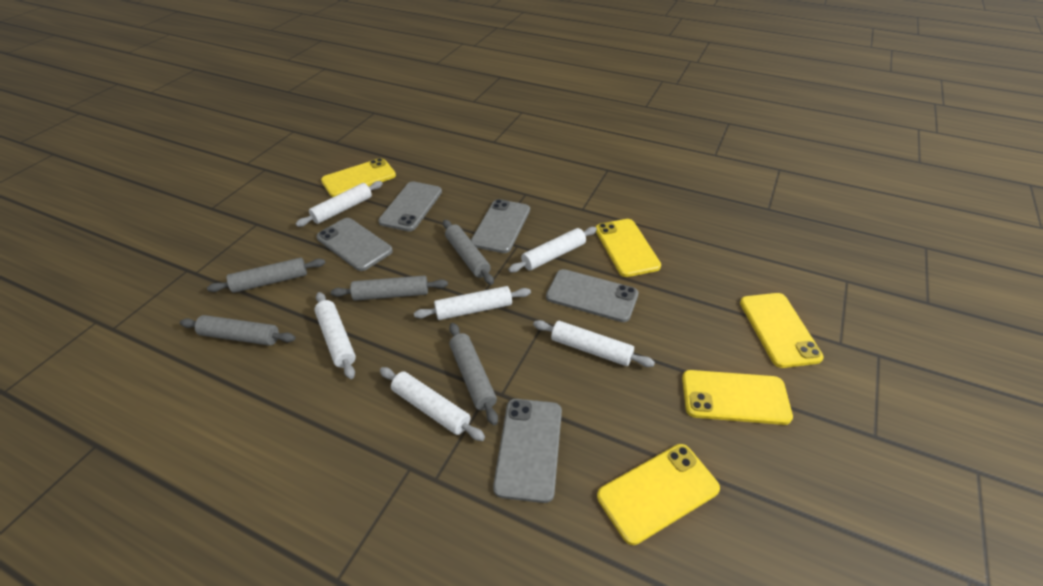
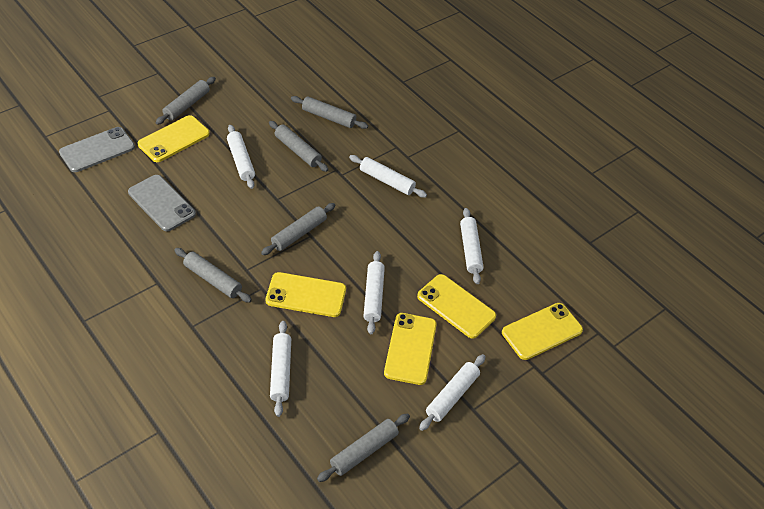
grey phone: 5 -> 2
grey rolling pin: 5 -> 6

